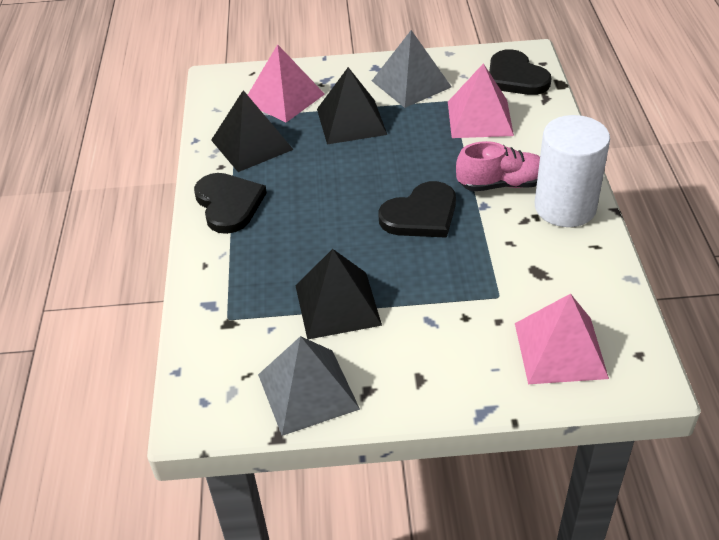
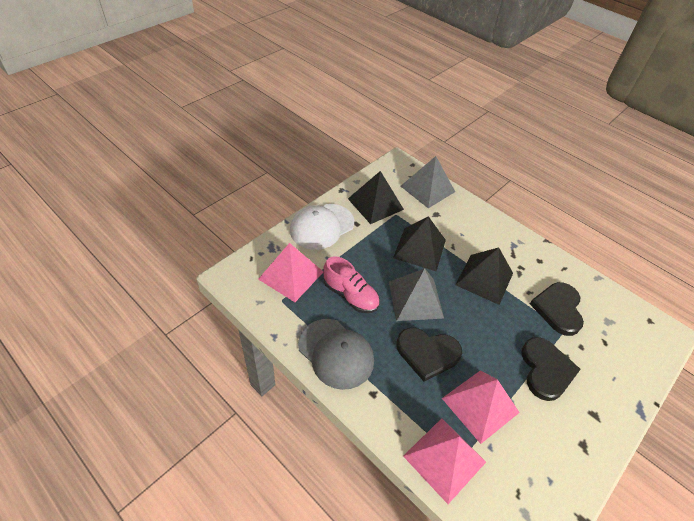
grey cap: 0 -> 1
white cap: 0 -> 1
white cylinder: 1 -> 0

